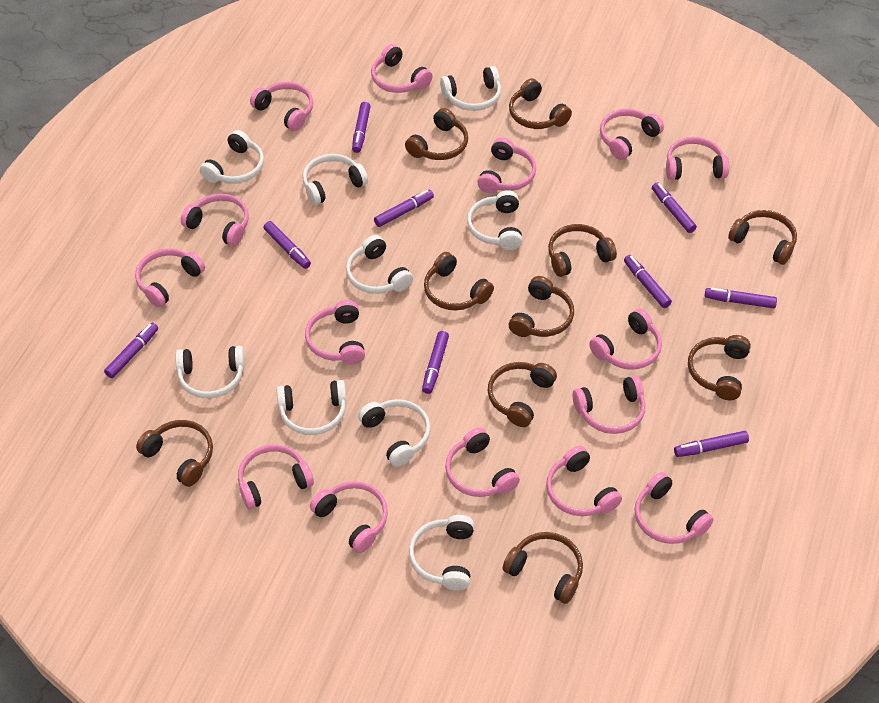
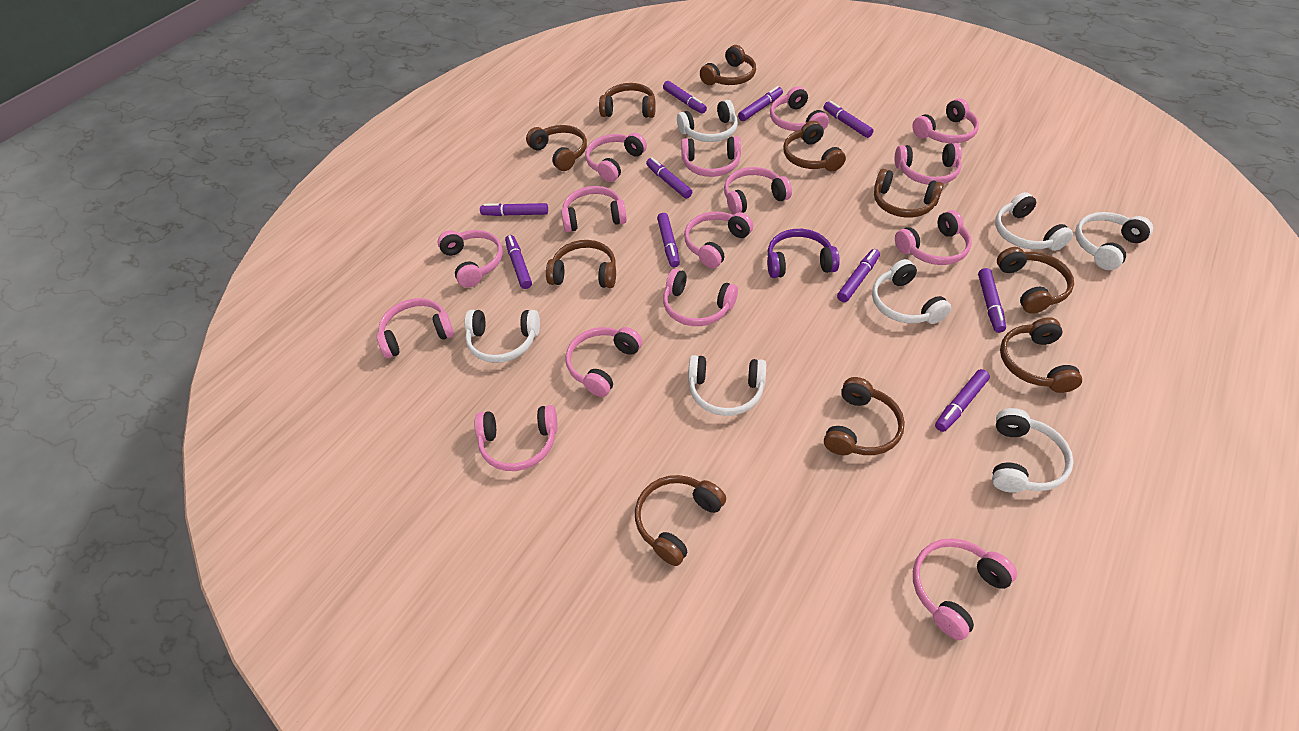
purple headphones: 0 -> 1
purple marker: 9 -> 10
white headphones: 9 -> 7

